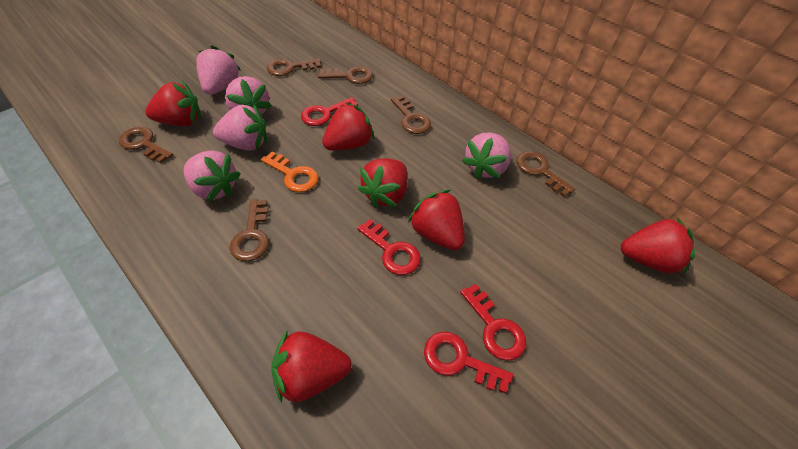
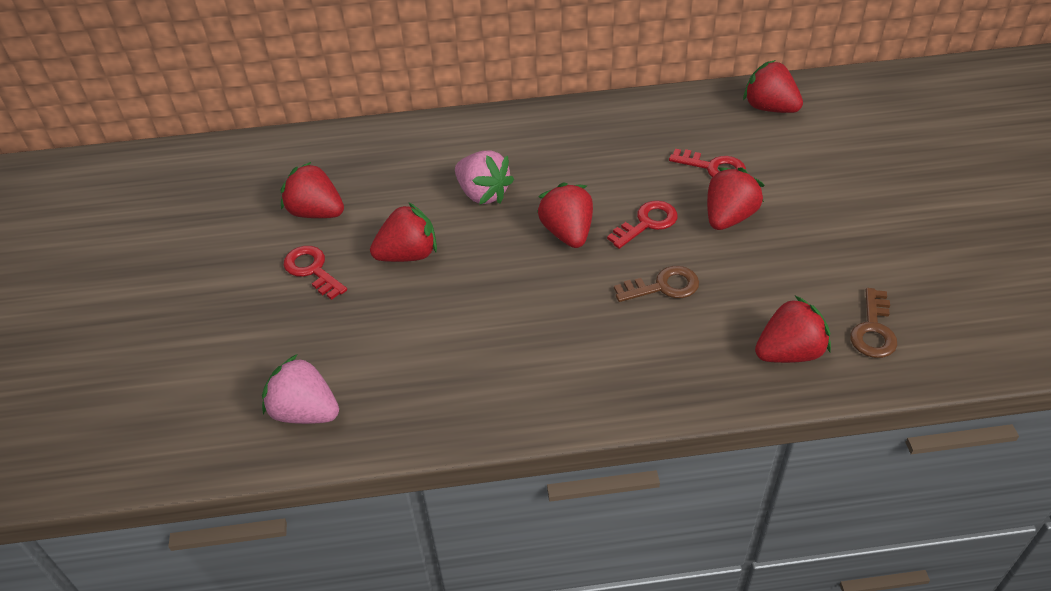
brown key: 6 -> 2
orange key: 1 -> 0
pink strawberry: 5 -> 2
red key: 4 -> 3

